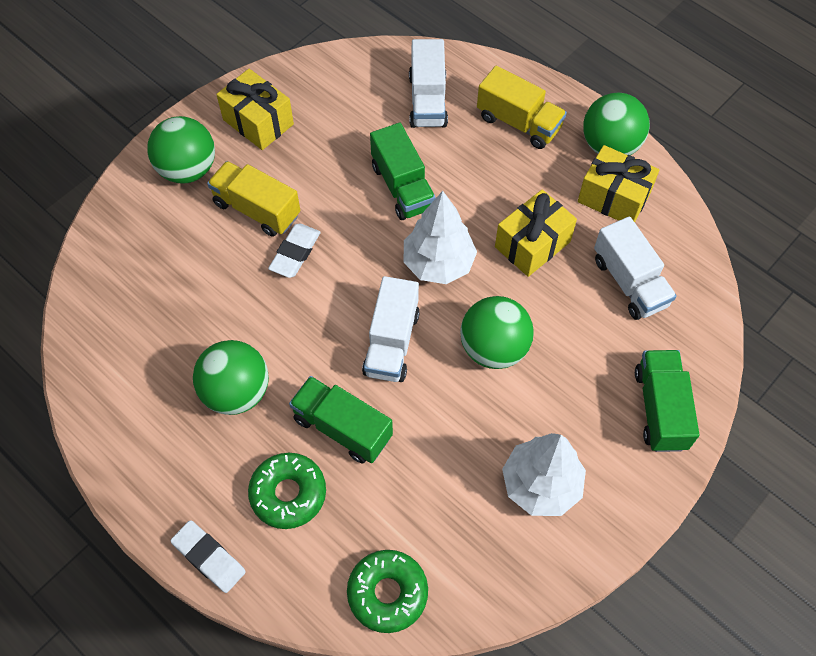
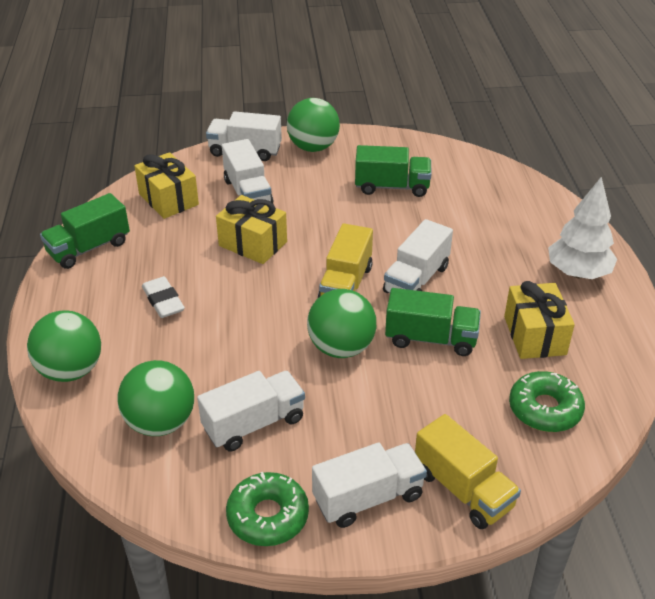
white eraser: 2 -> 1
white tree: 2 -> 1
white truck: 3 -> 5

